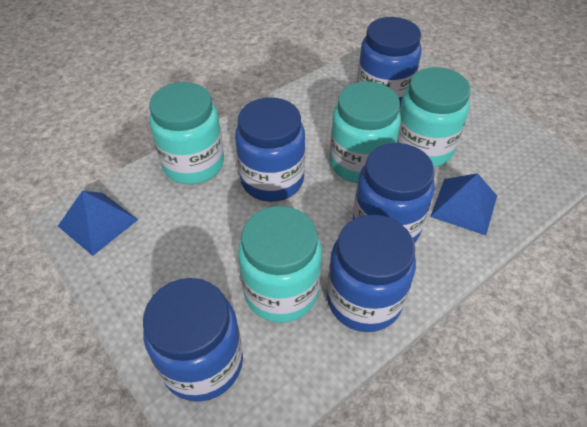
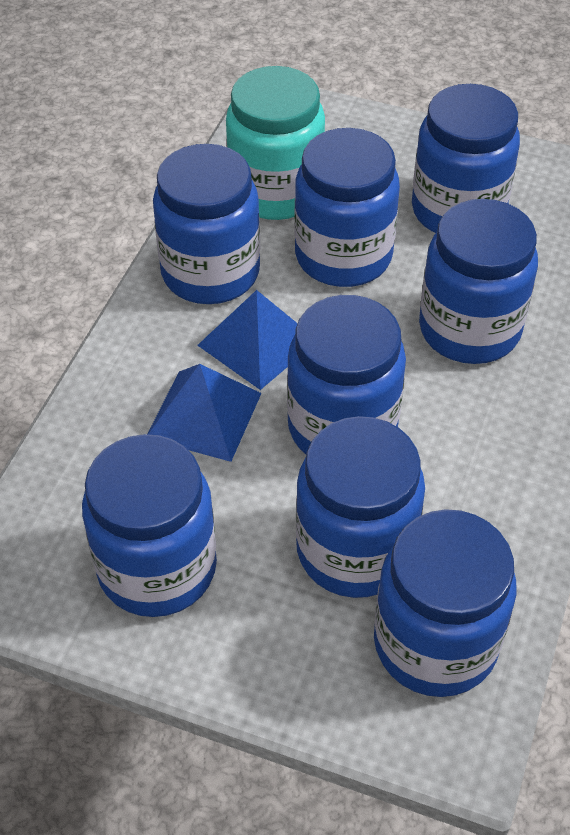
blue jar: 5 -> 8
turquoise jar: 4 -> 1

